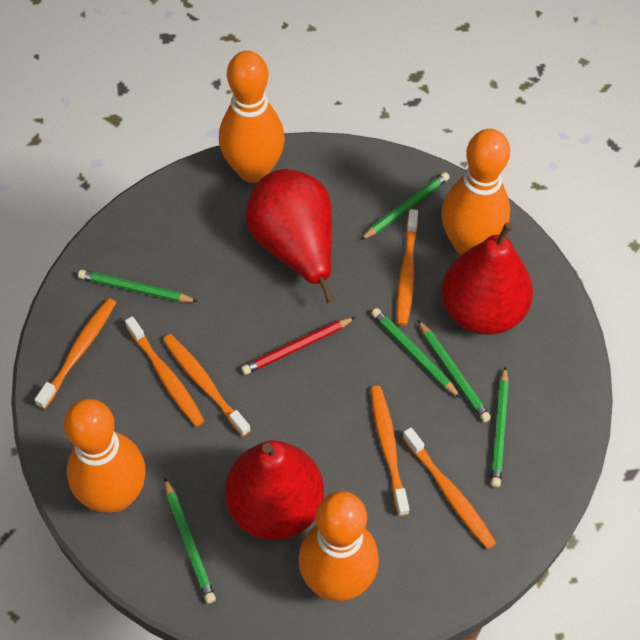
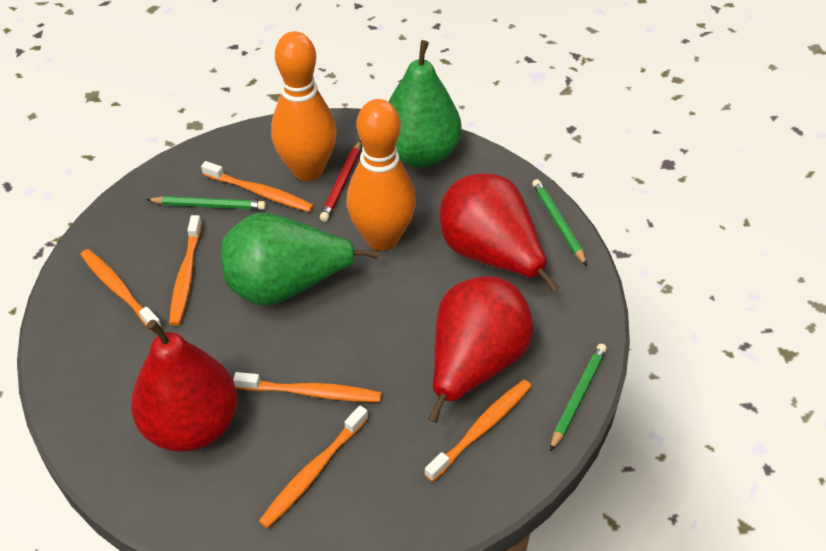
green pear: 0 -> 2
green pencil: 6 -> 3
orange bowling pin: 4 -> 2

